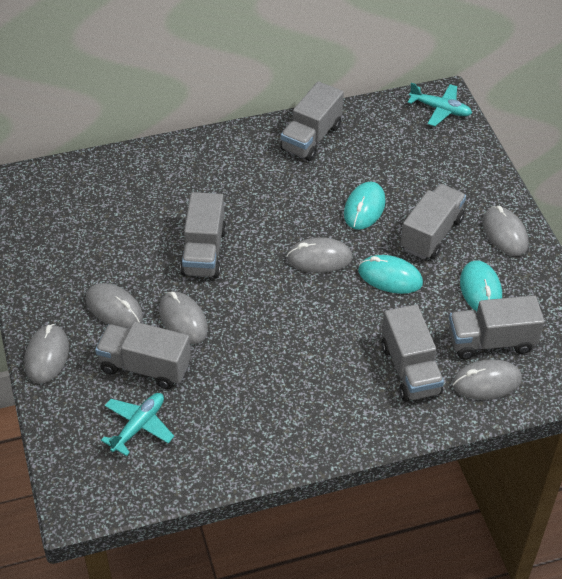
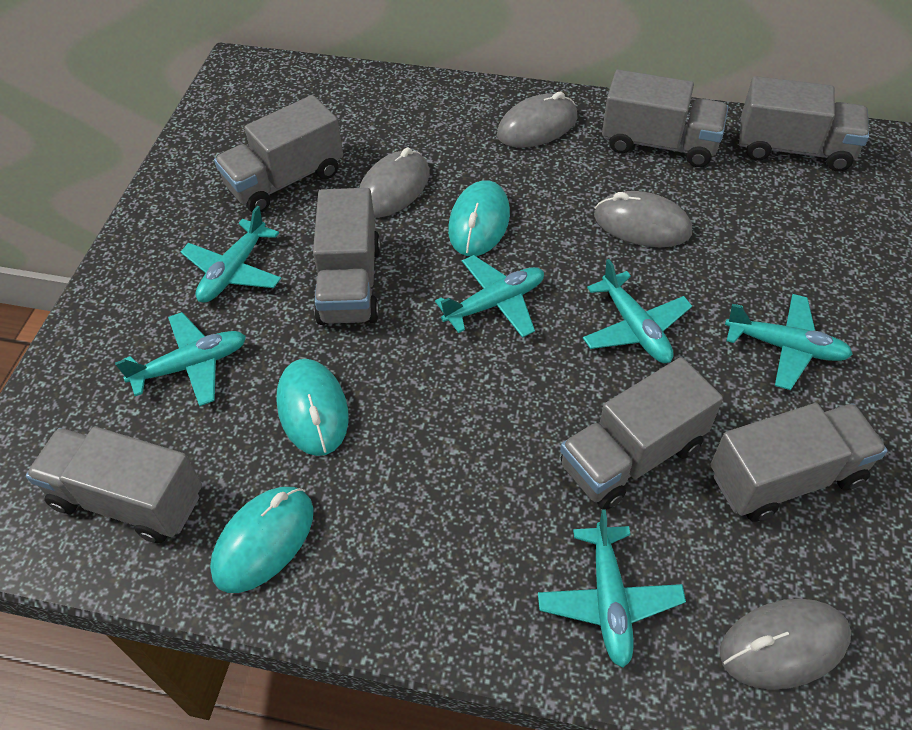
grey mouse: 6 -> 4
grey truck: 6 -> 7
turquoise plane: 2 -> 6

